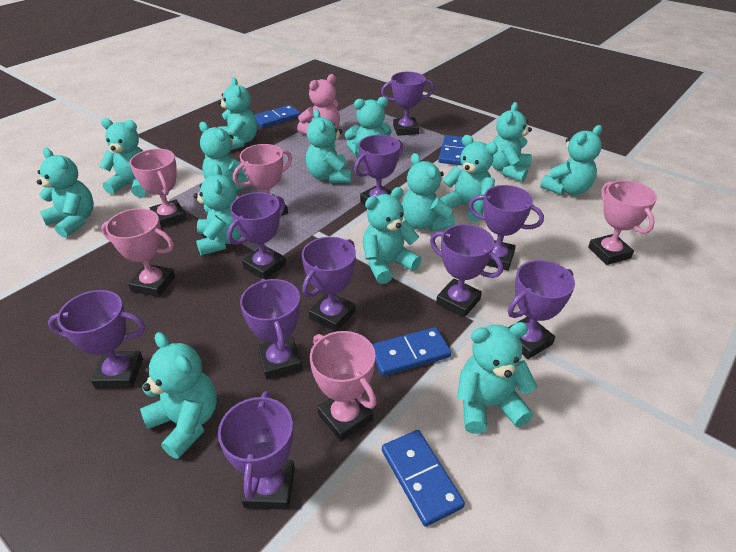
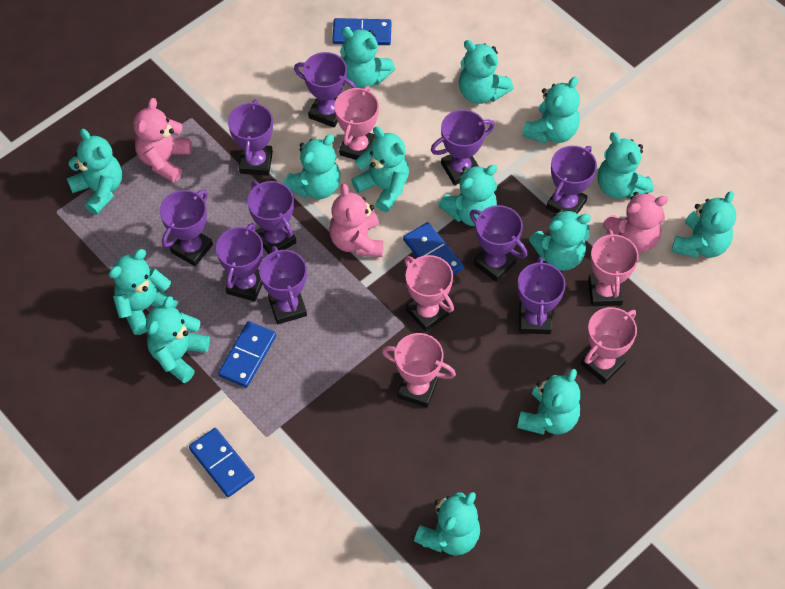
pink teddy bear: 1 -> 3

